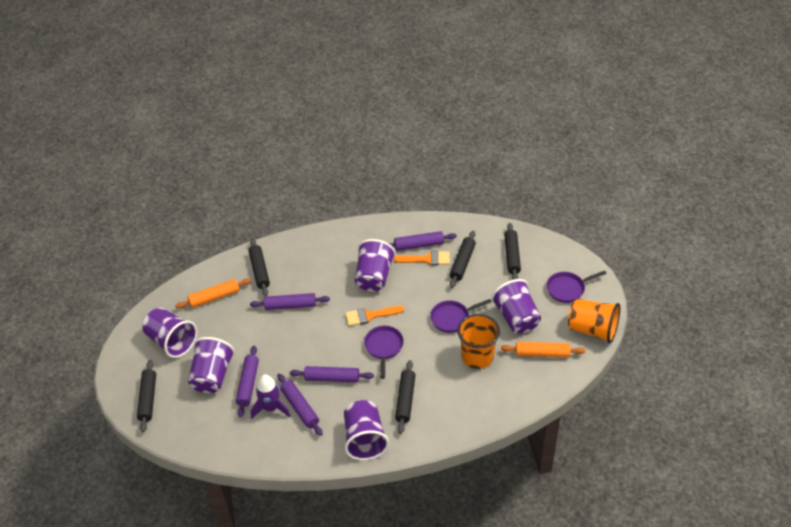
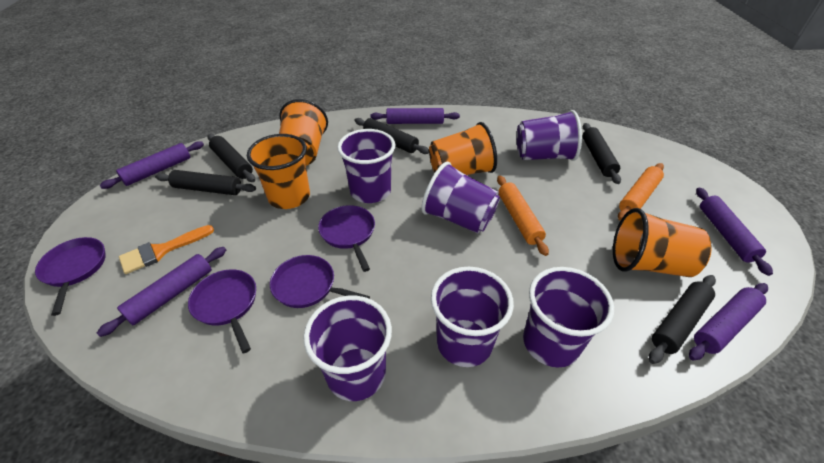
orange brush: 2 -> 1
orange cup: 2 -> 4
purple cup: 5 -> 6
purple pan: 3 -> 4
purple rocket: 1 -> 0

